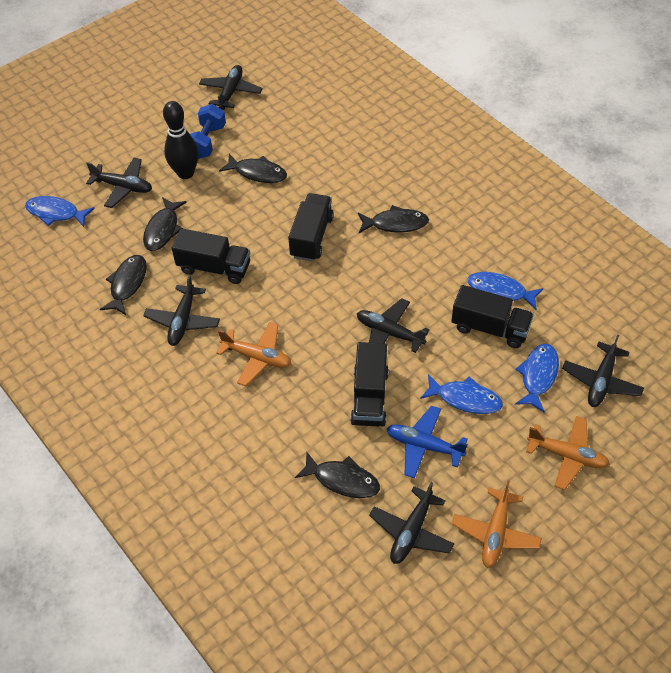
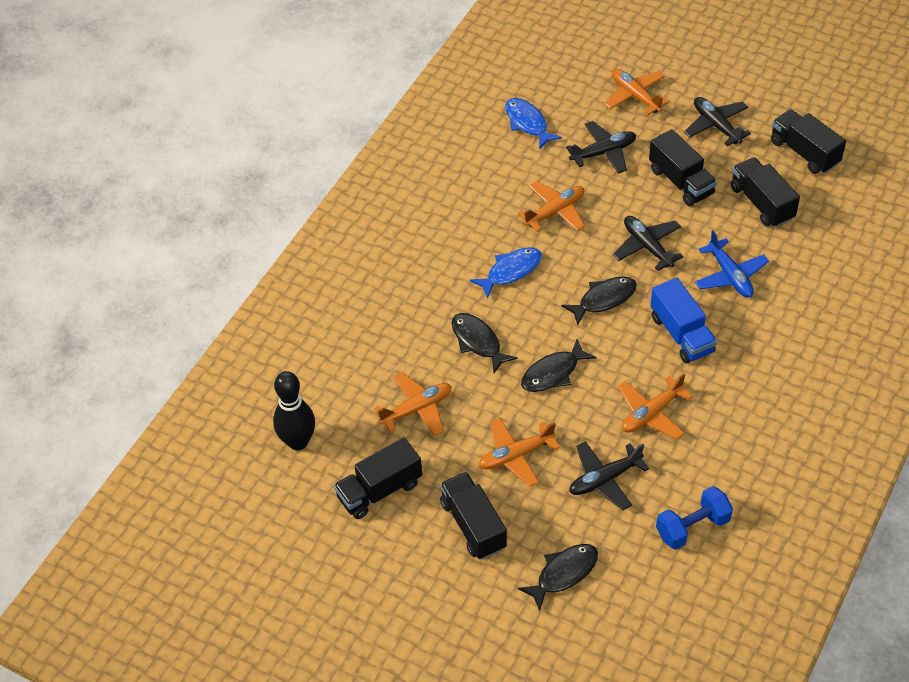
black fish: 5 -> 4
black plane: 6 -> 4
black truck: 4 -> 5
blue fish: 4 -> 2
blue truck: 0 -> 1
orange plane: 3 -> 5

